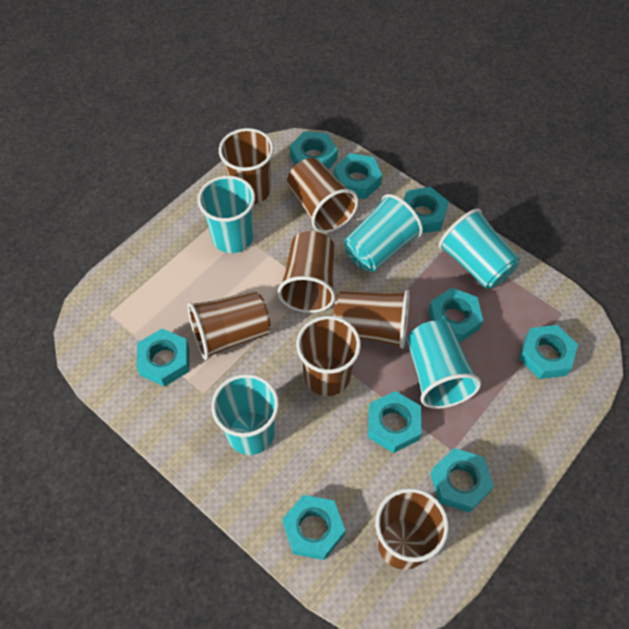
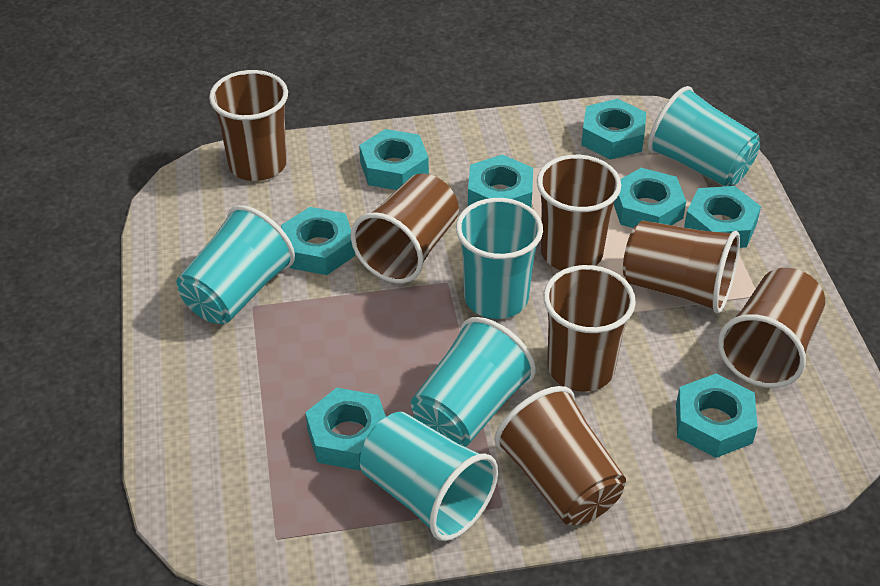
turquoise nut: 9 -> 8

